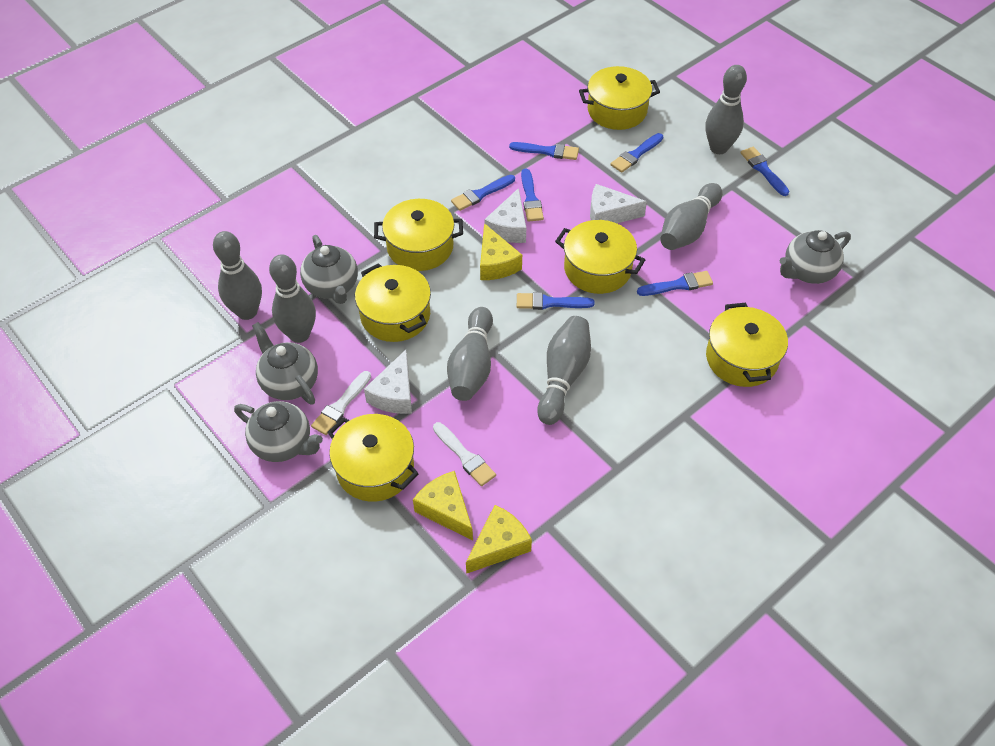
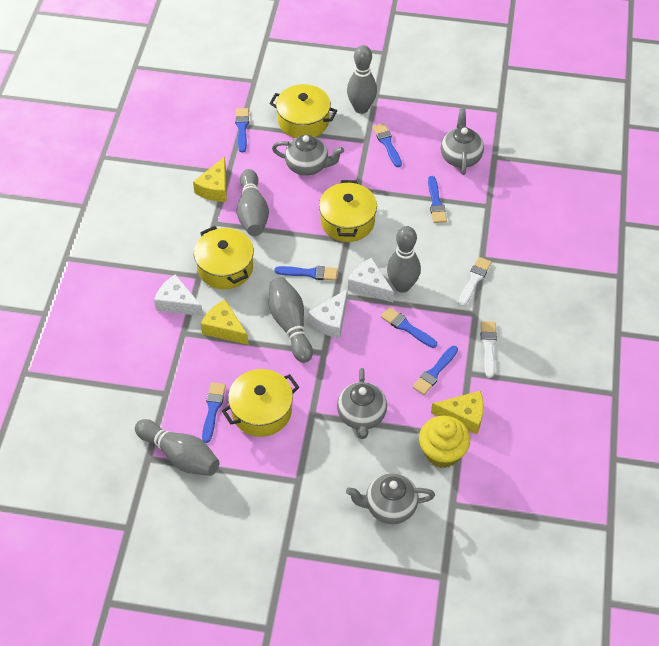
grey bowling pin: 6 -> 5
yellow cupcake: 0 -> 1
yellow pot: 6 -> 4

